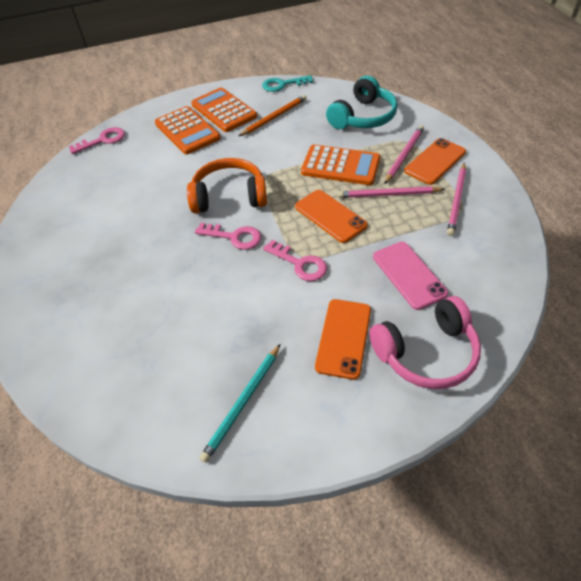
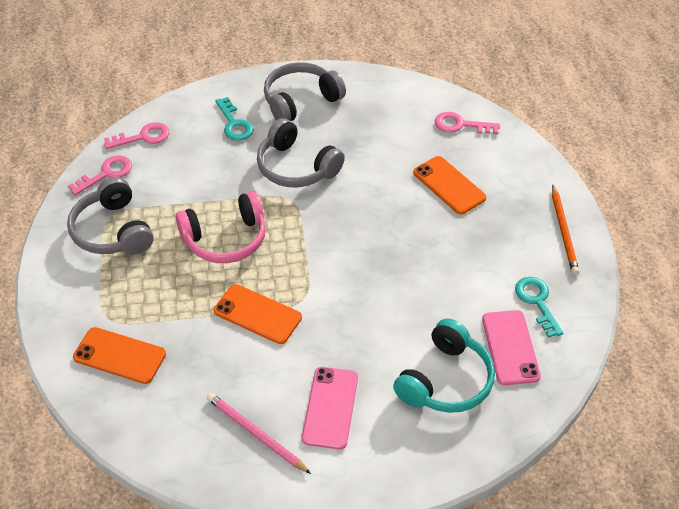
grey headphones: 0 -> 3
orange calculator: 3 -> 0
orange headphones: 1 -> 0
pink pencil: 3 -> 1
pink phone: 1 -> 2
turquoise key: 1 -> 2
turquoise pencil: 1 -> 0

